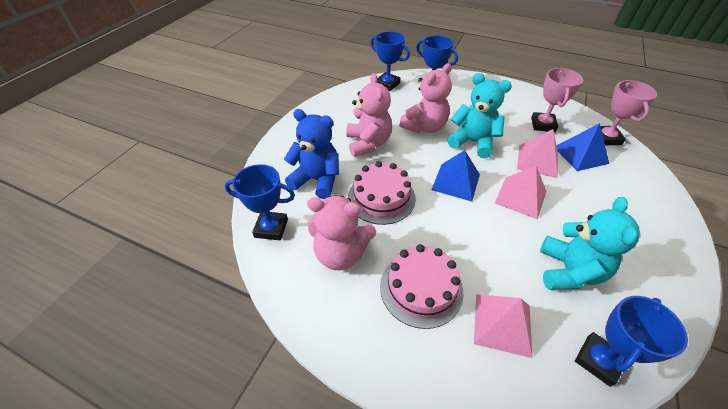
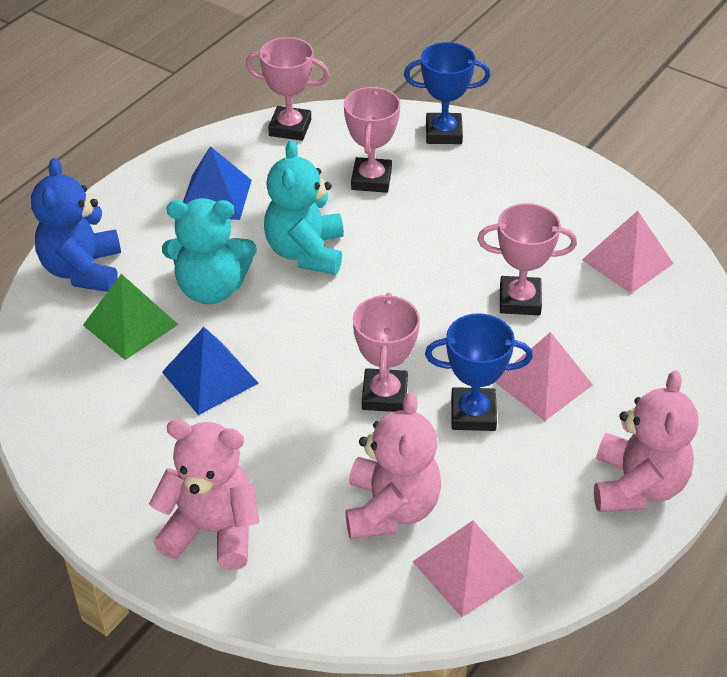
blue trophy: 4 -> 2
green pyramid: 0 -> 1
pink cake: 2 -> 0
pink trophy: 2 -> 4

